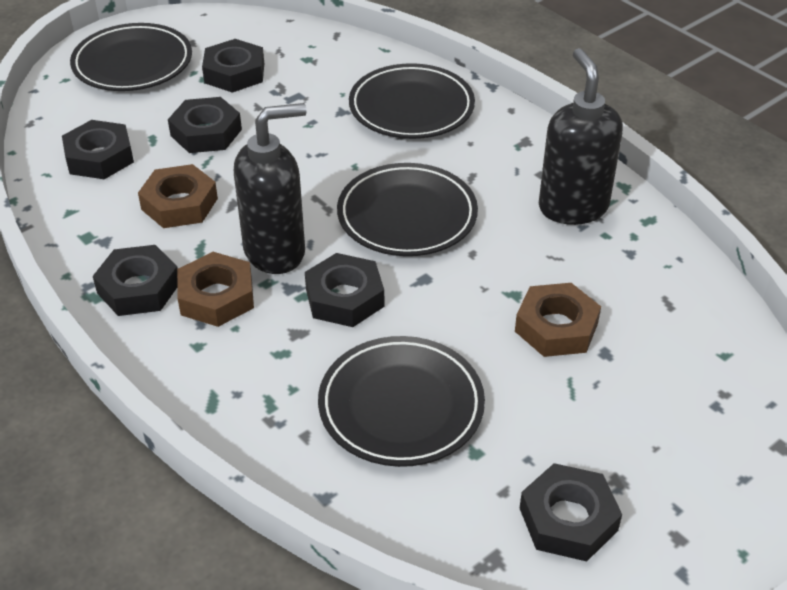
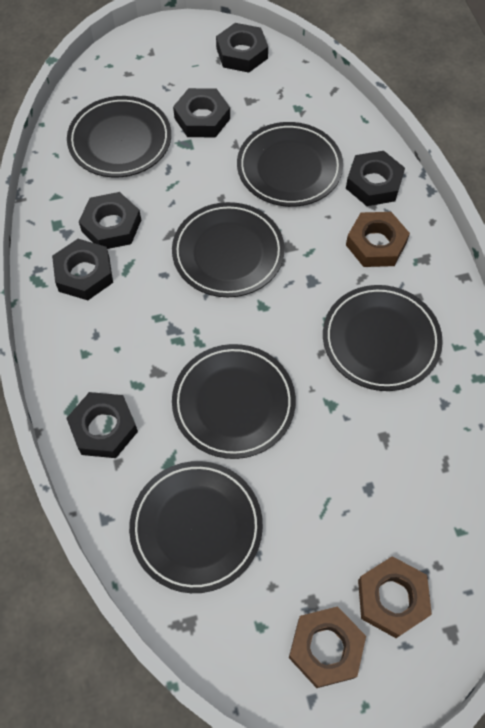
black plate: 4 -> 6
black soap dispenser: 2 -> 0

